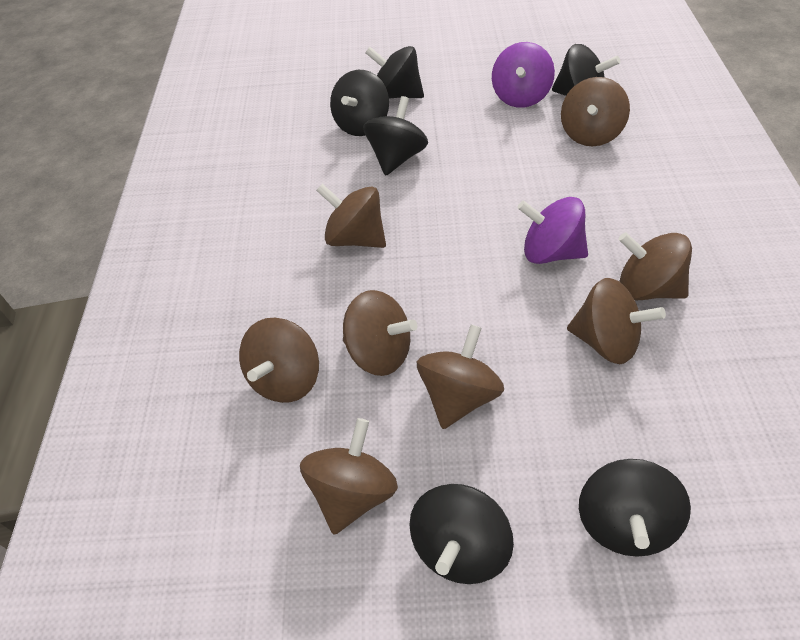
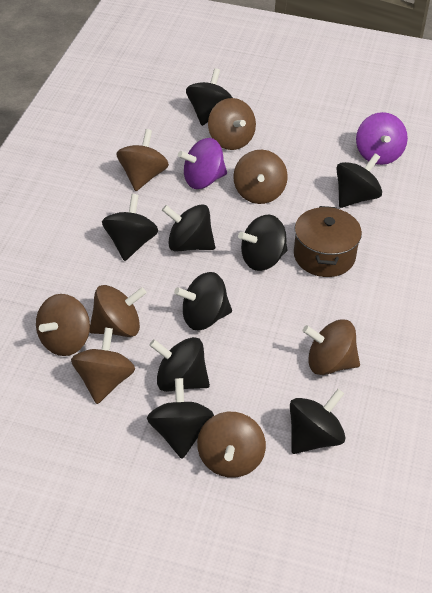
black spinning top: 6 -> 9
brown pot: 0 -> 1

